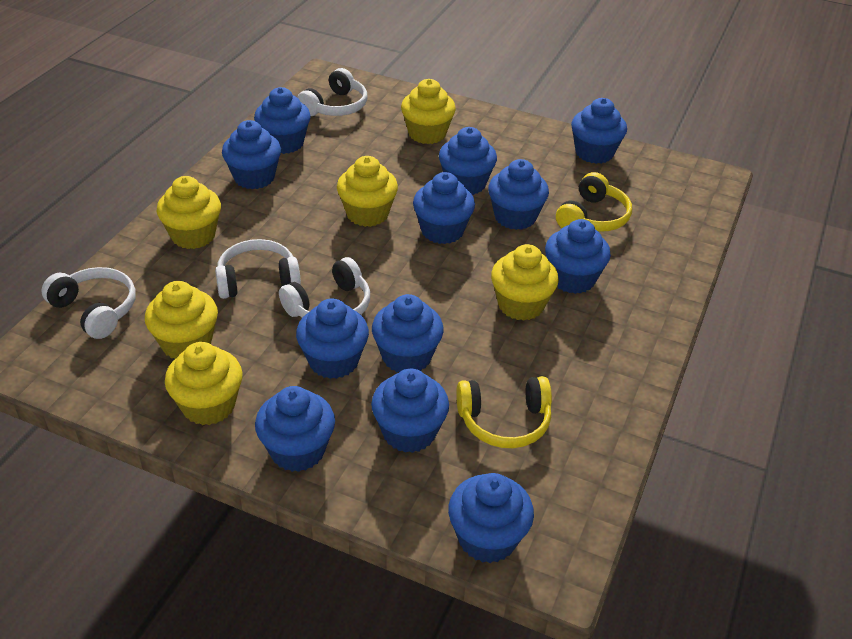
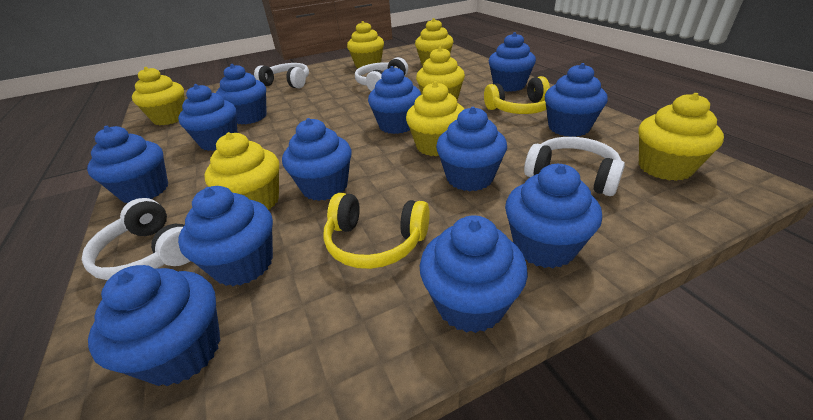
yellow cupcake: 6 -> 7

